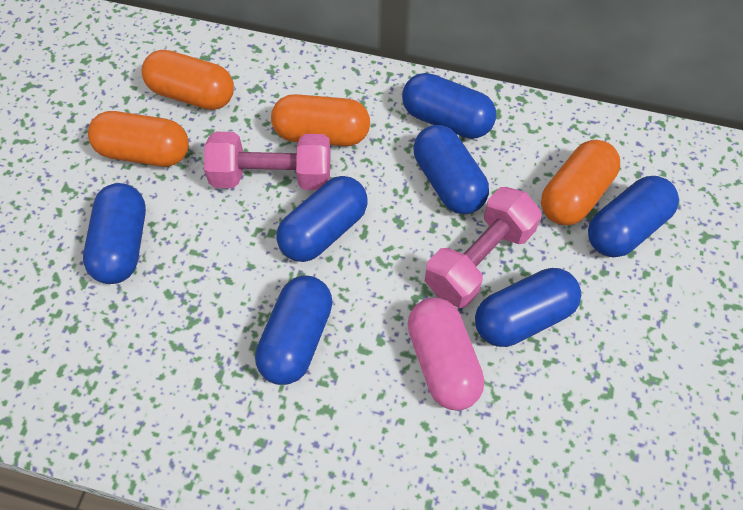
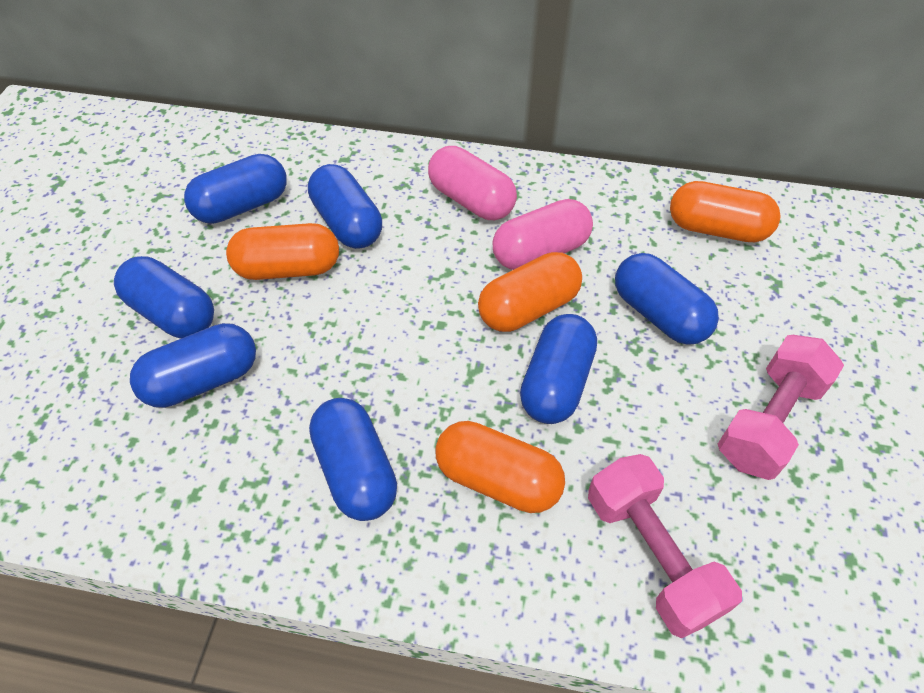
pink capsule: 1 -> 2

